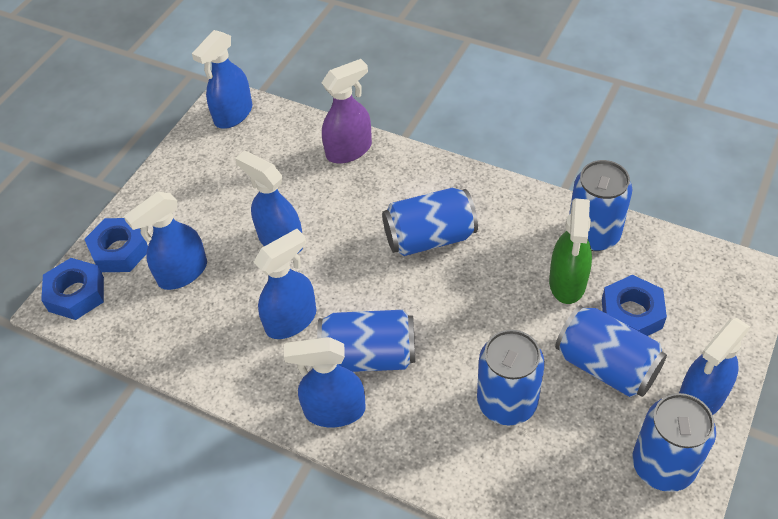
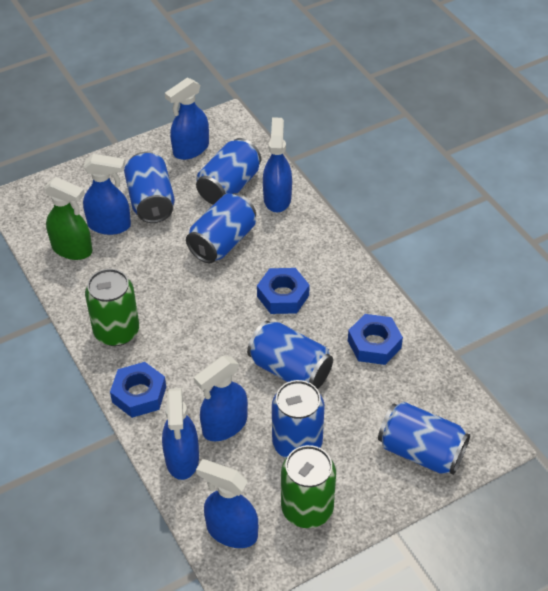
green can: 0 -> 2
purple spray bottle: 1 -> 0

